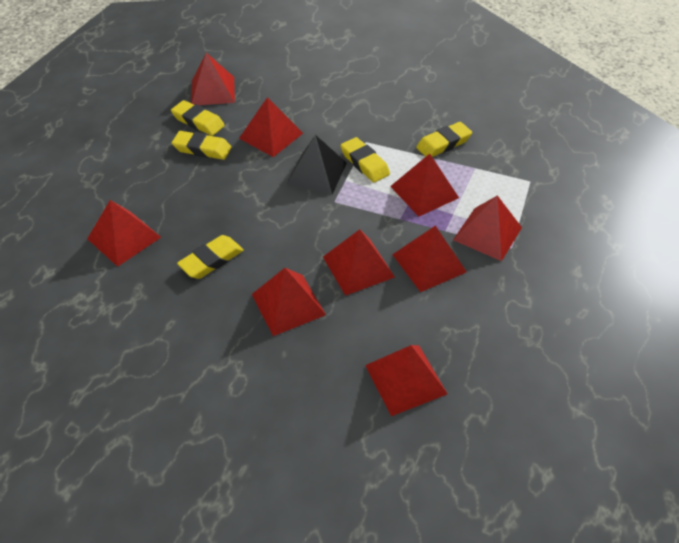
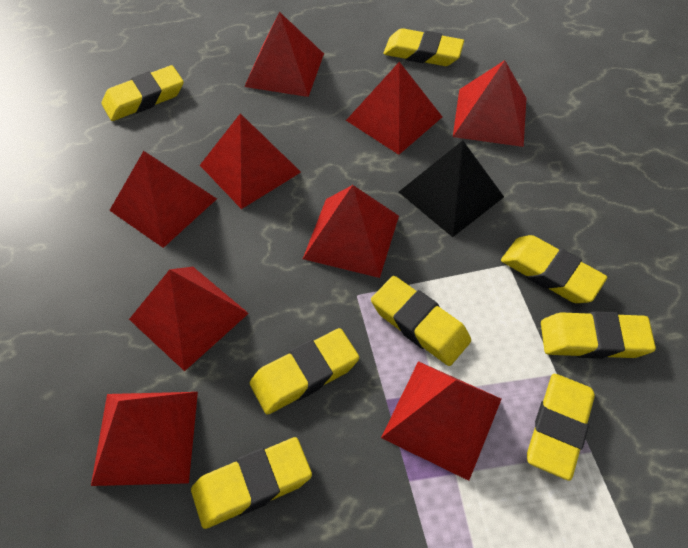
yellow eraser: 5 -> 8

